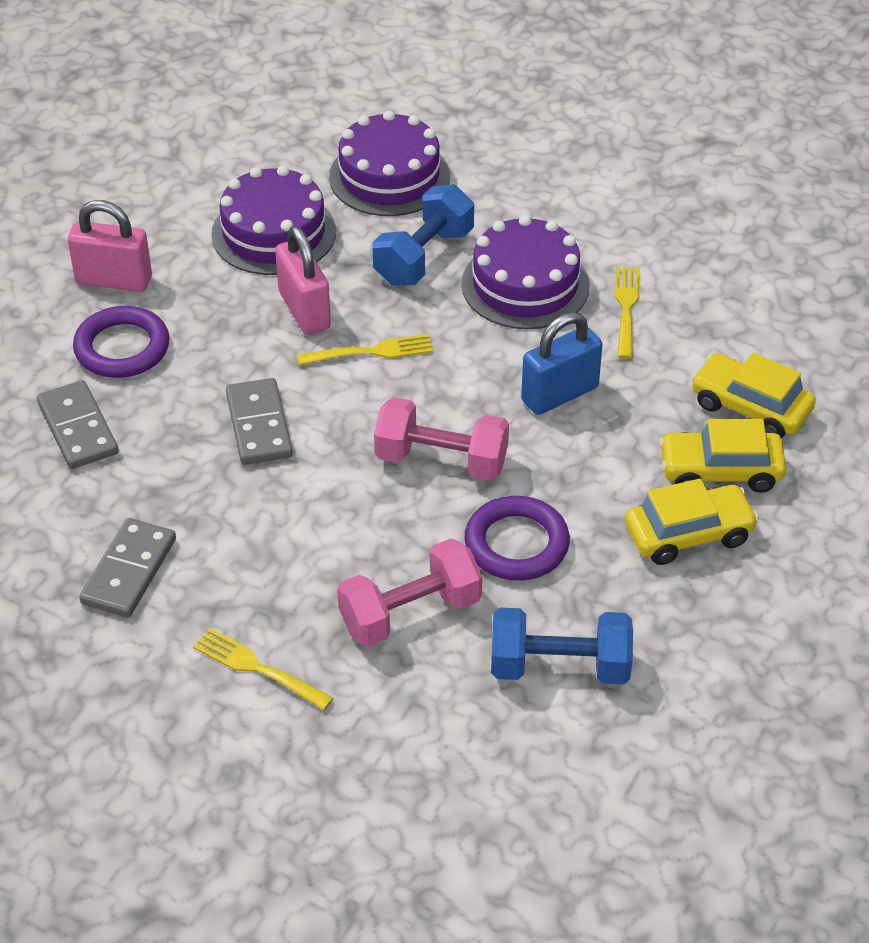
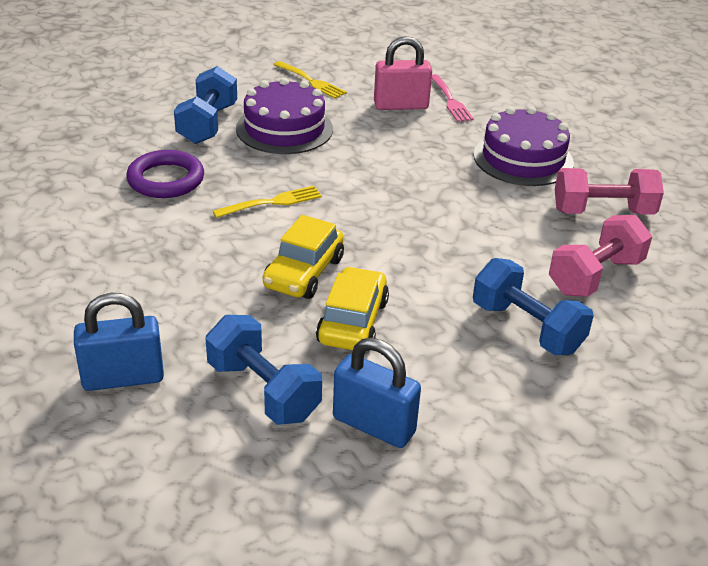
blue dumbbell: 2 -> 3
blue padlock: 1 -> 2
grey domino: 3 -> 0
pink fork: 0 -> 1
pink padlock: 2 -> 1
purple cake: 3 -> 2
purple ring: 2 -> 1
yellow car: 3 -> 2
yellow fork: 3 -> 2

